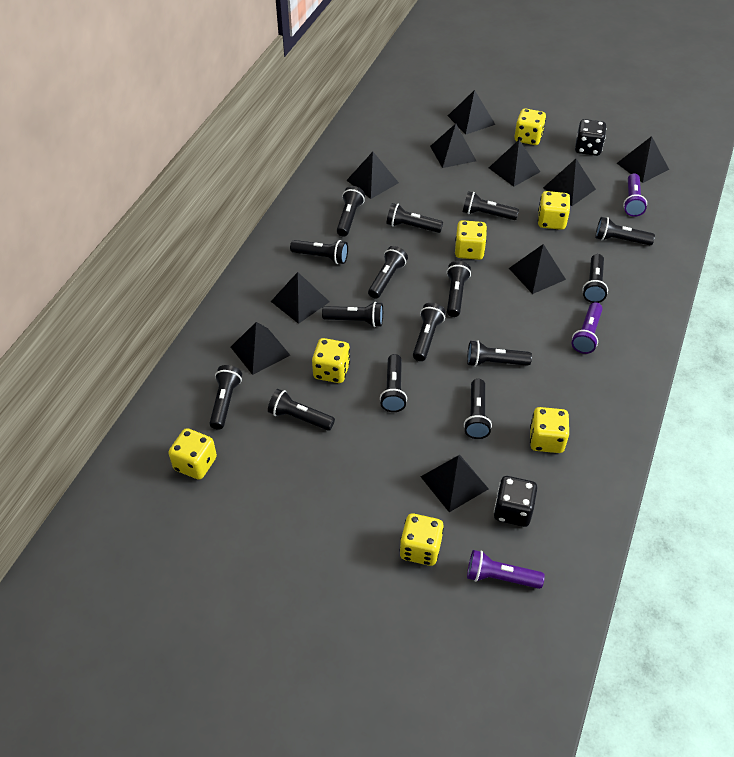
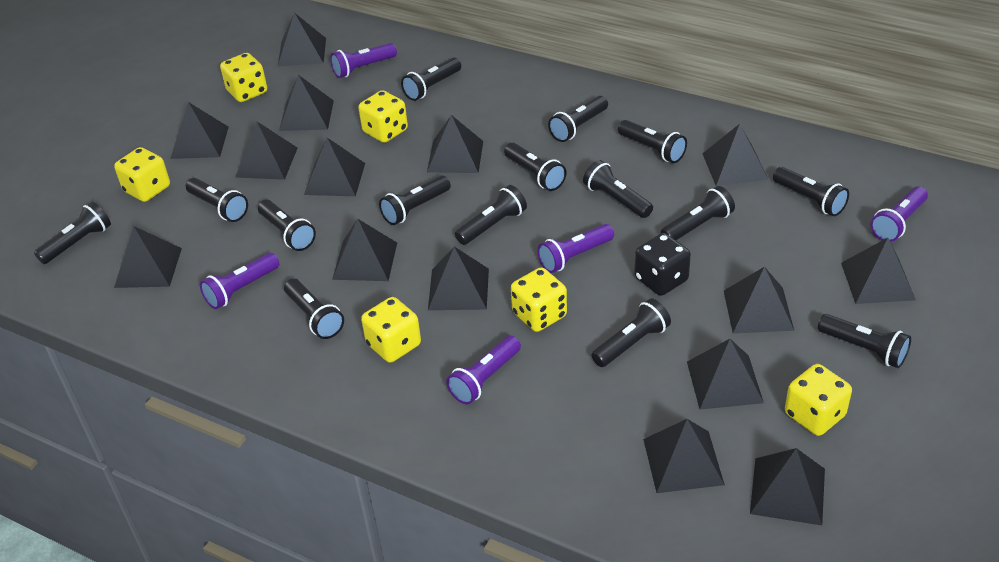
black dice: 2 -> 1
black pyramid: 10 -> 15
purple flashlight: 3 -> 5
yellow dice: 7 -> 6

